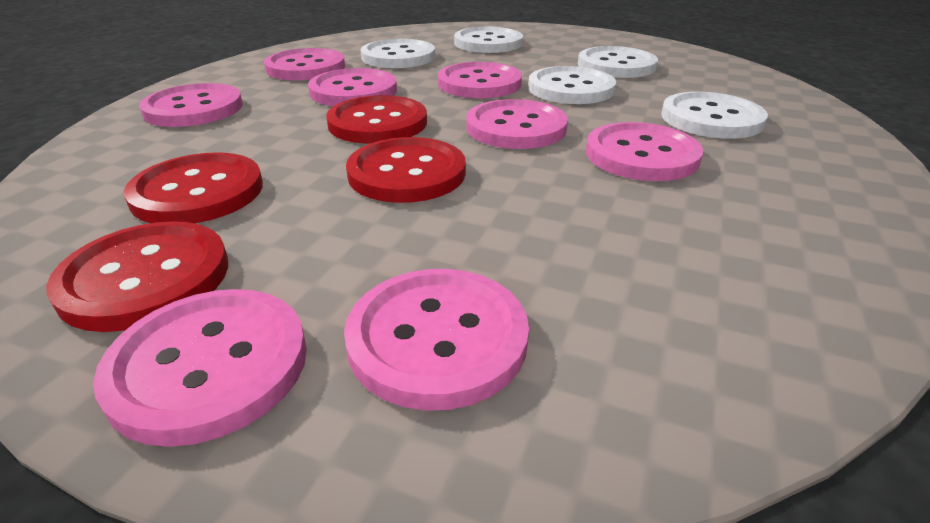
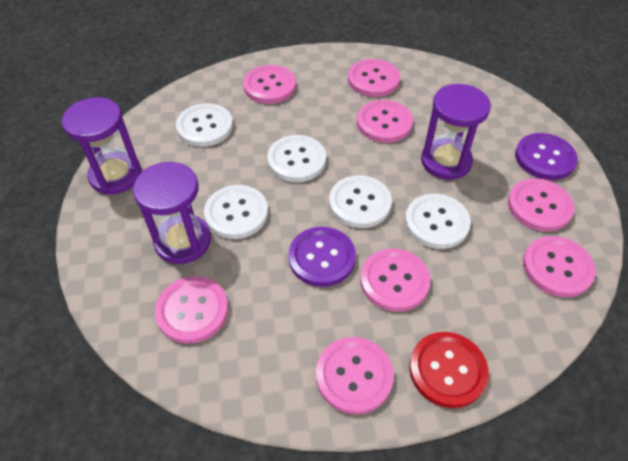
purple button: 0 -> 2
purple hourglass: 0 -> 3
red button: 4 -> 1

